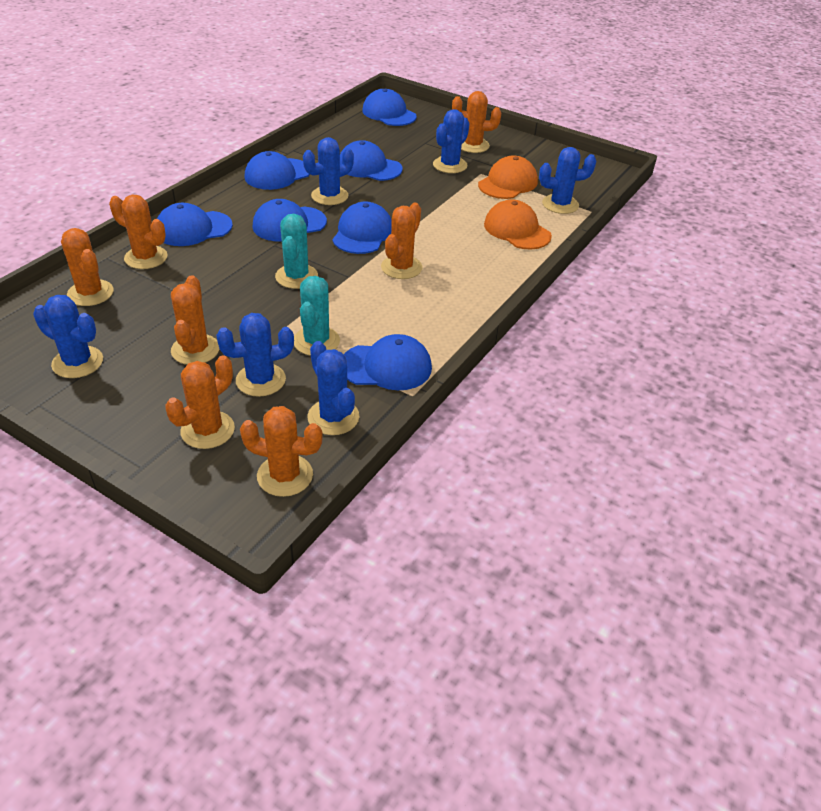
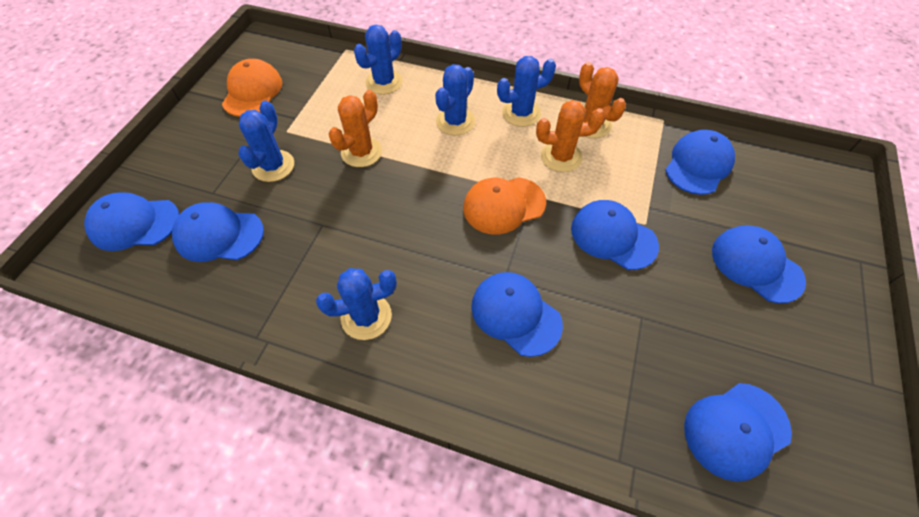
blue cactus: 6 -> 5
orange cactus: 7 -> 3
turquoise cactus: 2 -> 0

